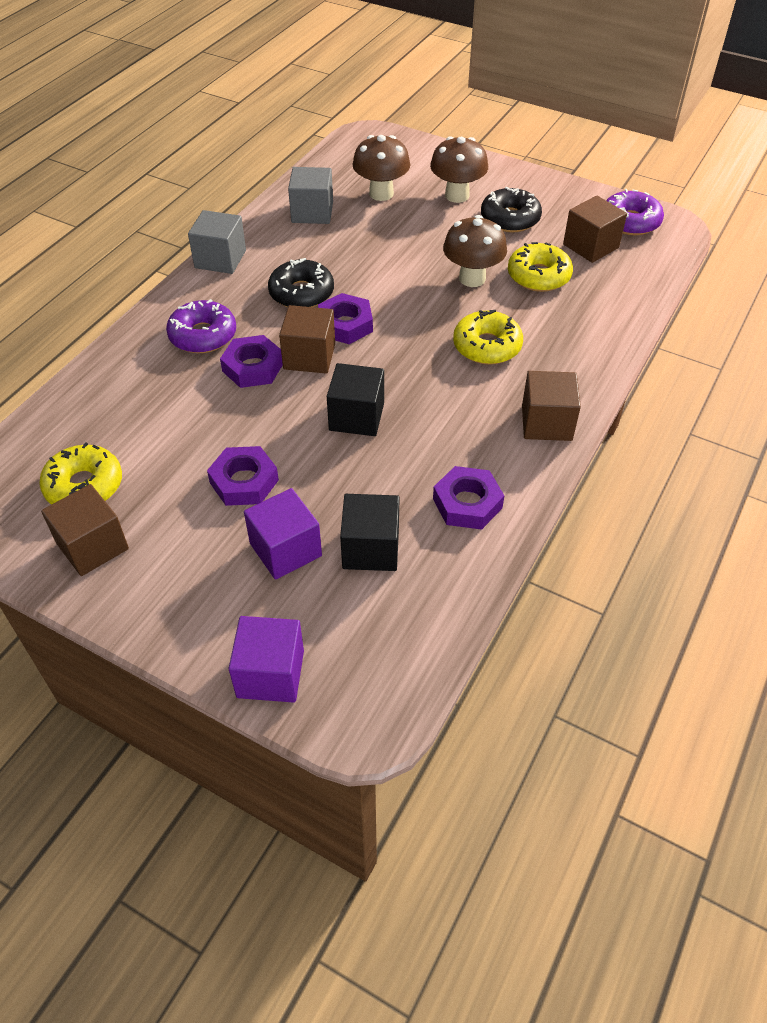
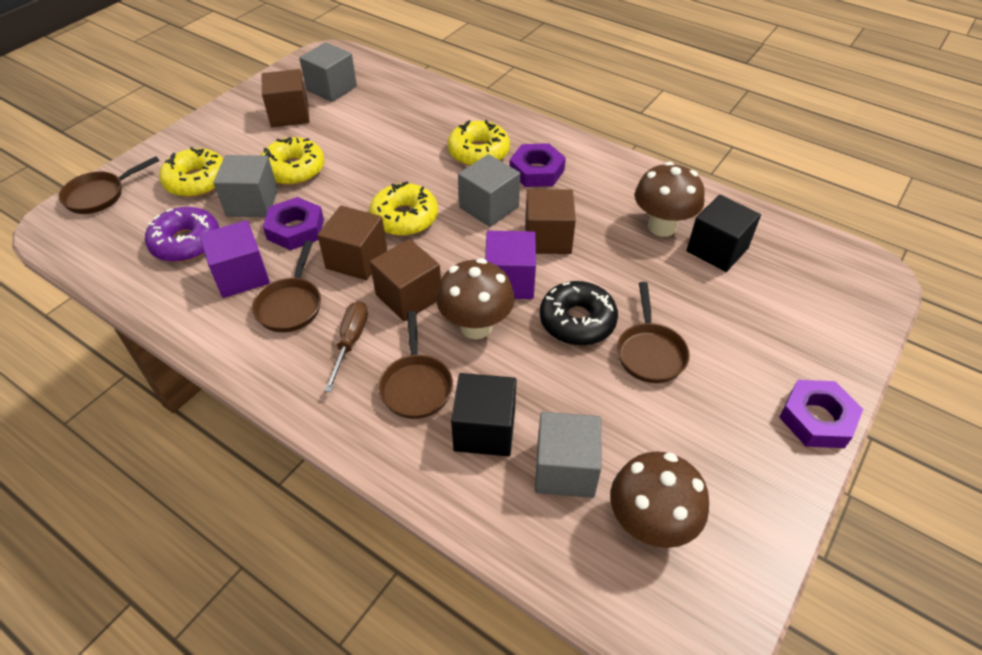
black donut: 2 -> 1
brown pan: 0 -> 4
brown screwdriver: 0 -> 1
grey cube: 2 -> 4
purple donut: 2 -> 1
purple nut: 4 -> 3
yellow donut: 3 -> 4

